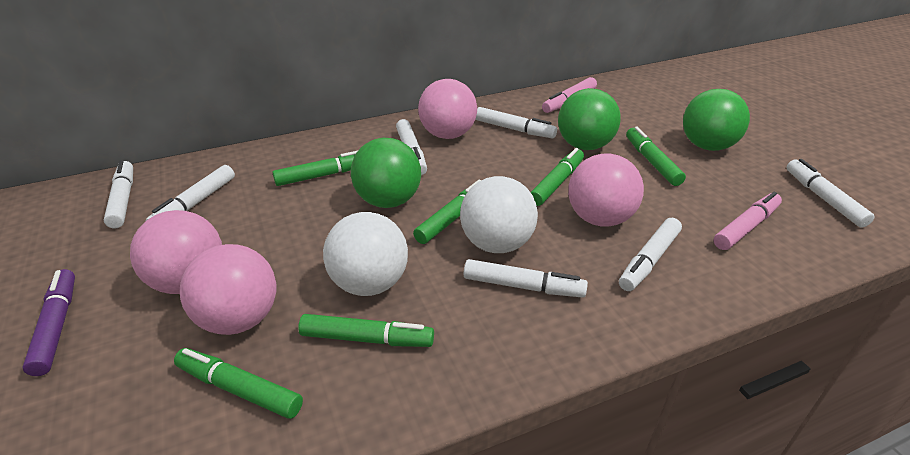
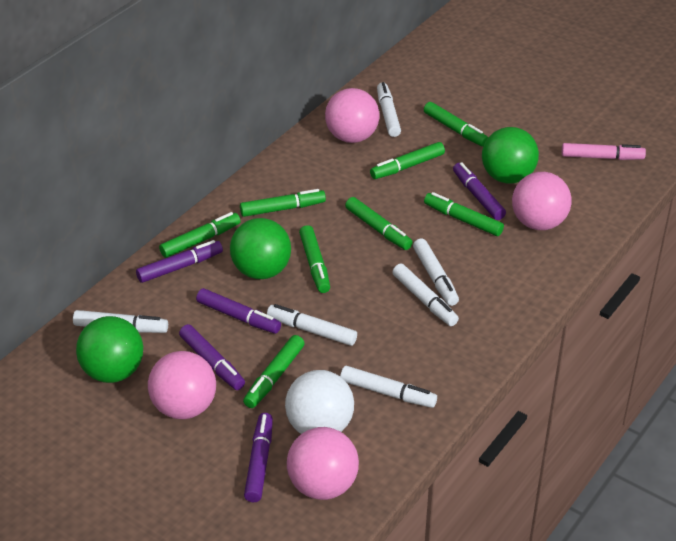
green marker: 6 -> 8
pink marker: 2 -> 1
purple marker: 1 -> 5
white ball: 2 -> 1
white marker: 7 -> 6

